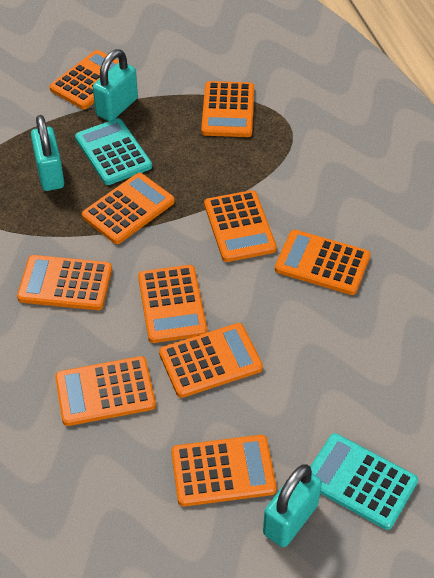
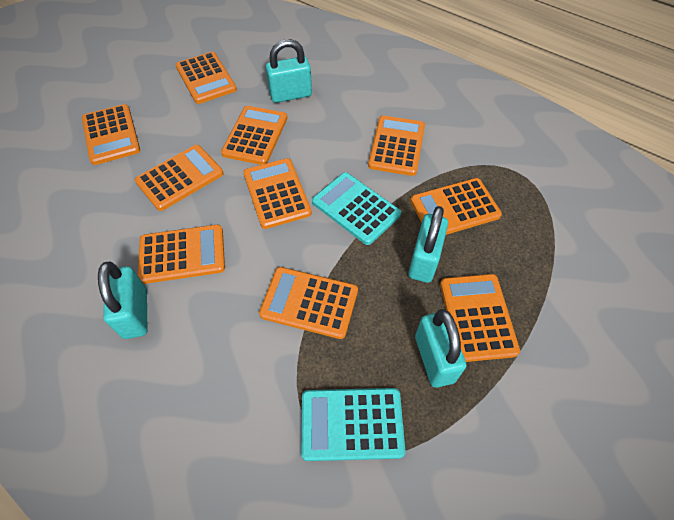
turquoise padlock: 3 -> 4

